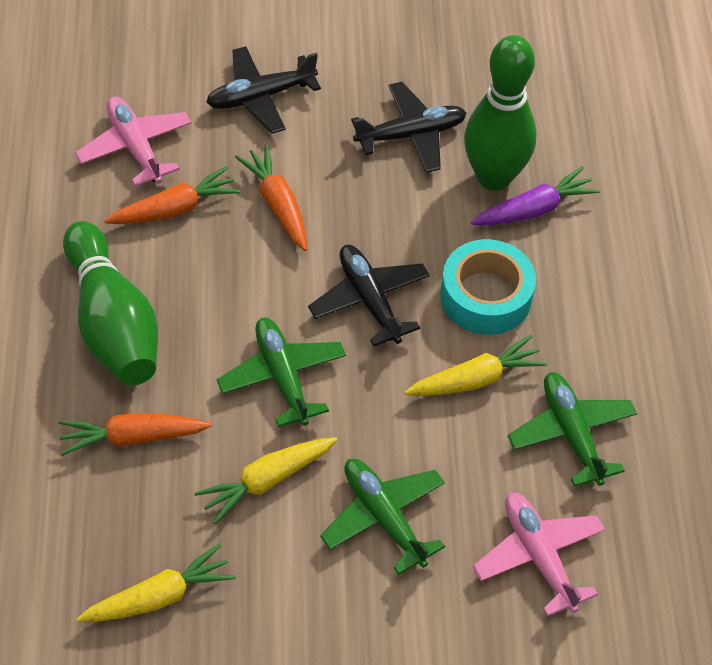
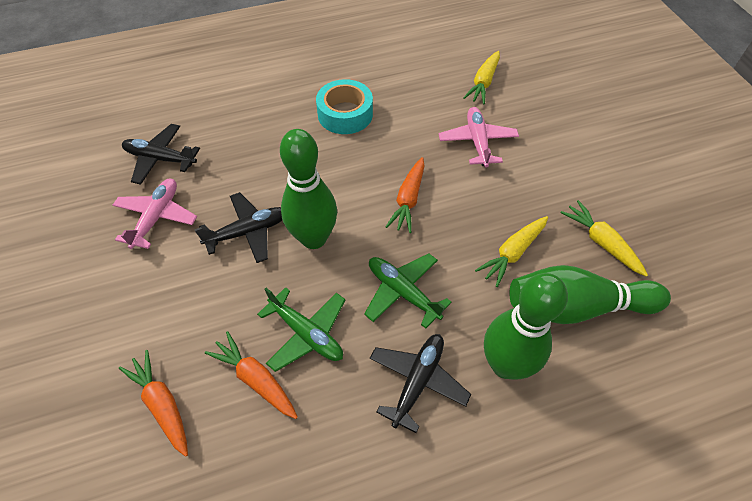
green bowling pin: 2 -> 3
green plane: 3 -> 2
purple carrot: 1 -> 0

